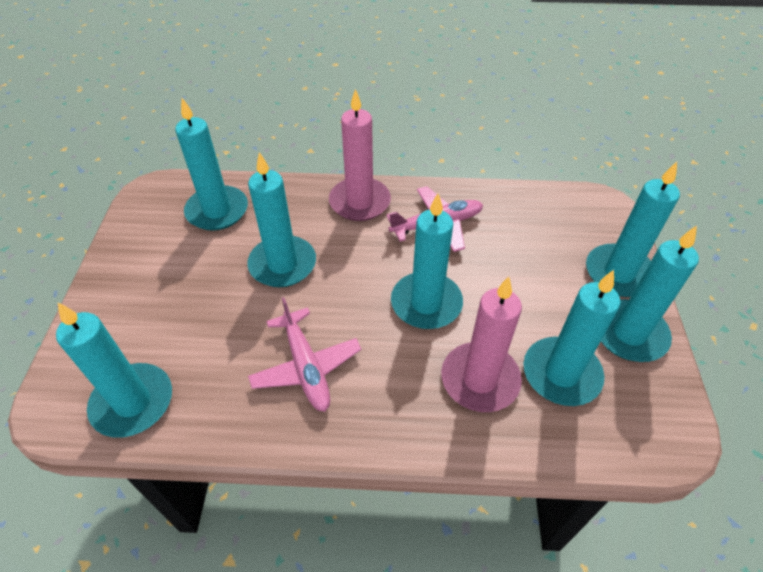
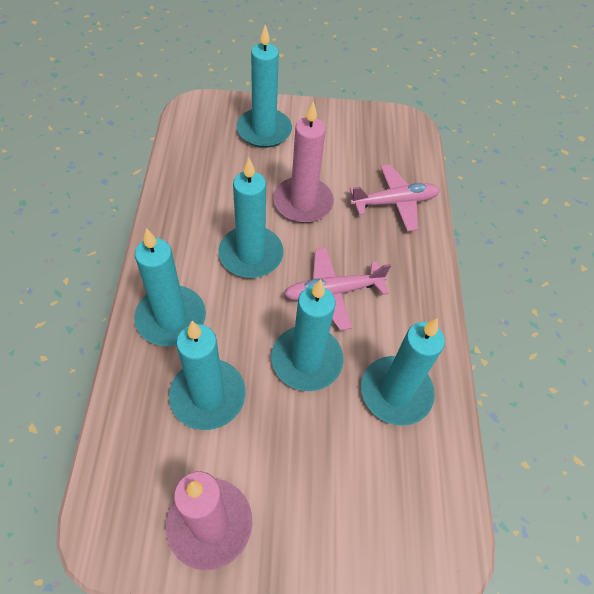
turquoise candle: 7 -> 6

